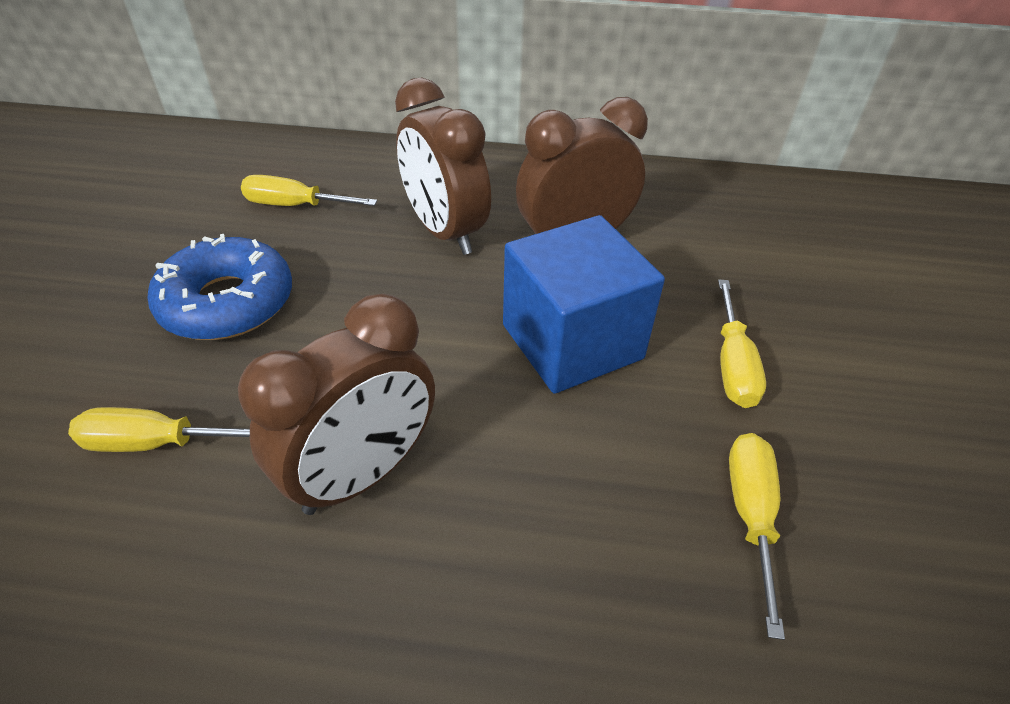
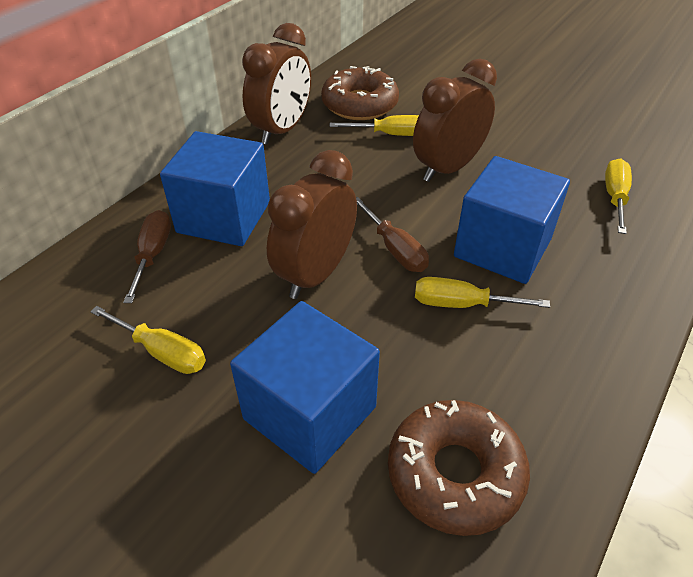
blue cube: 1 -> 3
blue donut: 1 -> 0
brown donut: 0 -> 2
brown screwdriver: 0 -> 2

